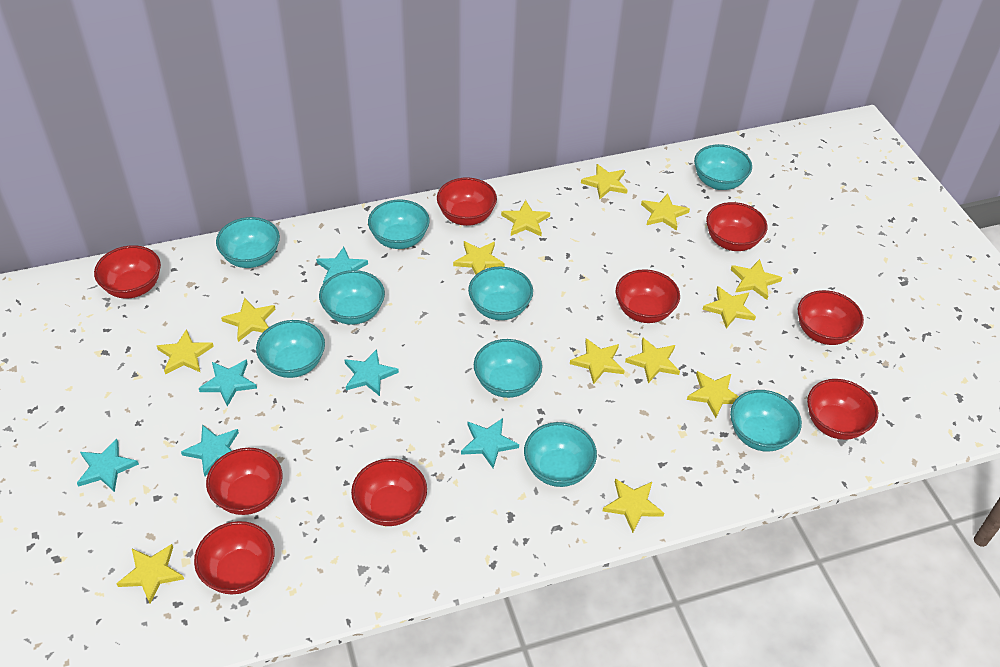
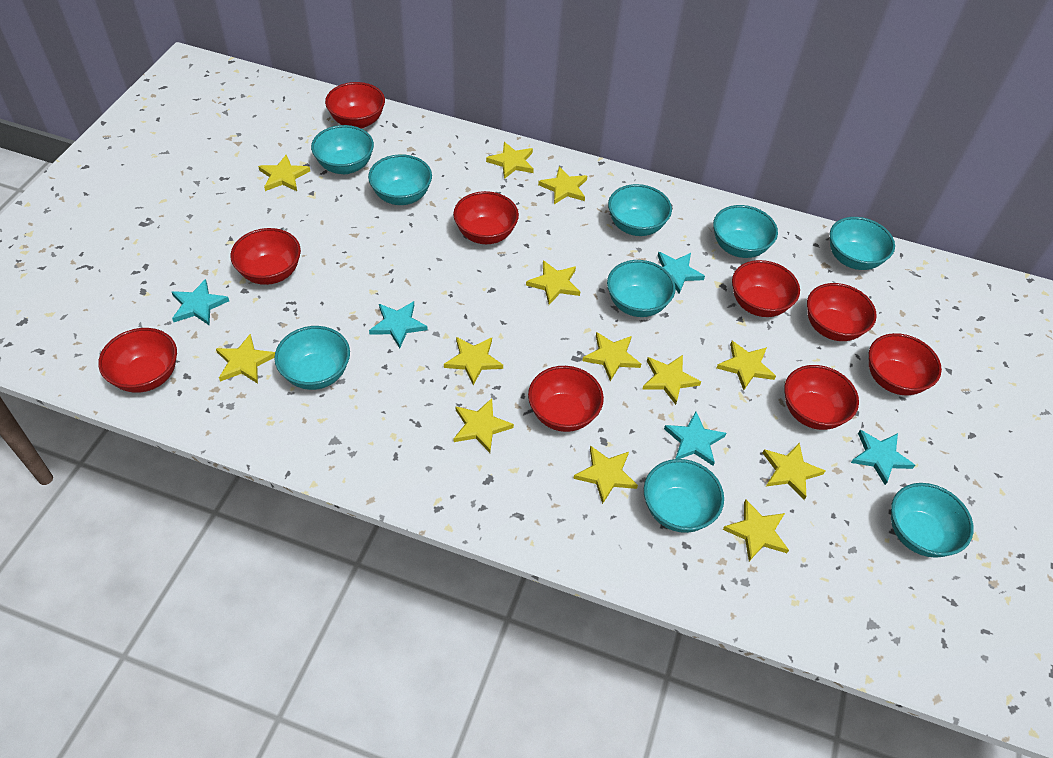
turquoise star: 6 -> 5

